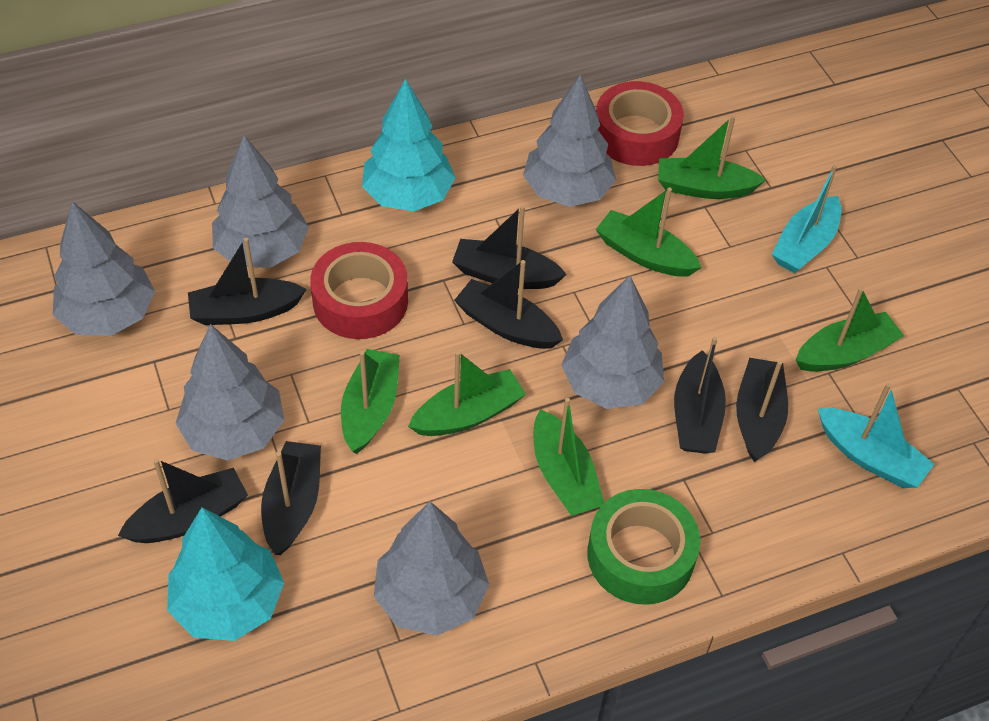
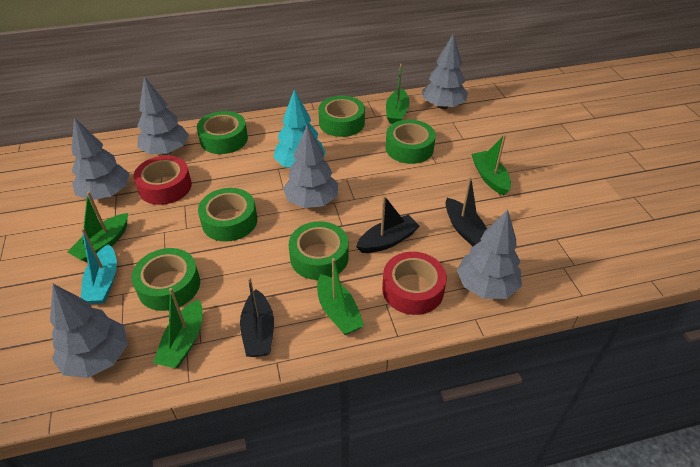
black boat: 7 -> 3
green boat: 6 -> 5
green tape: 1 -> 6
turquoise boat: 2 -> 1
turquoise tree: 2 -> 1

